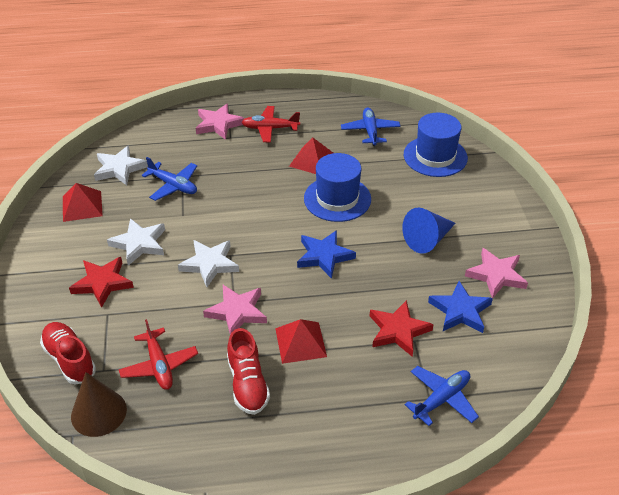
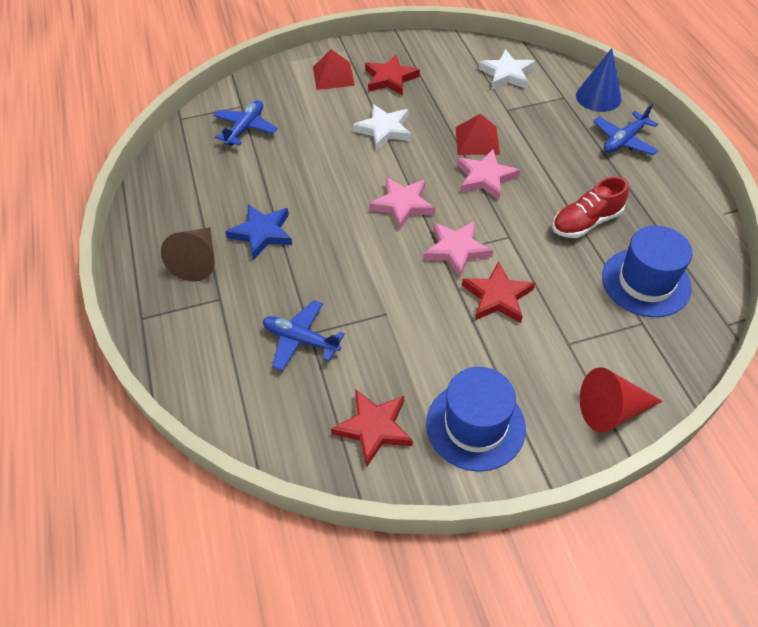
blue star: 2 -> 1
red cone: 0 -> 1
red plane: 2 -> 0
red pyramid: 3 -> 2
red shoe: 2 -> 1
red star: 2 -> 3
white star: 3 -> 2

